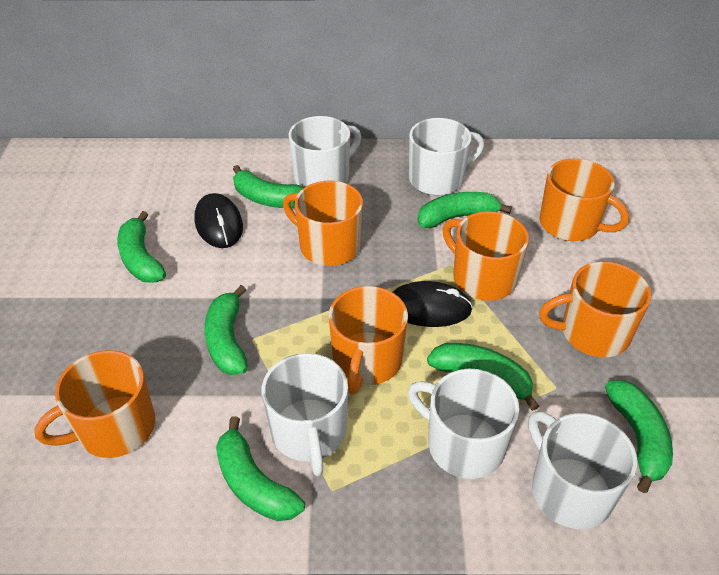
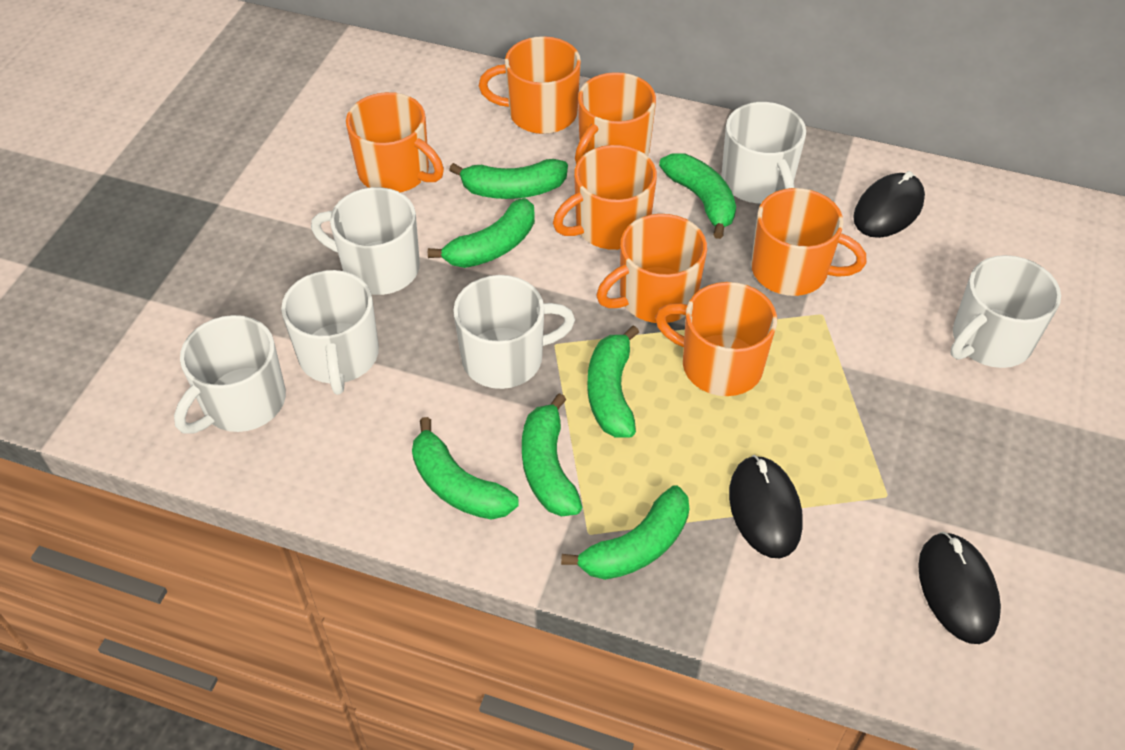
black mouse: 2 -> 3
orange mug: 6 -> 7
white mug: 5 -> 6

